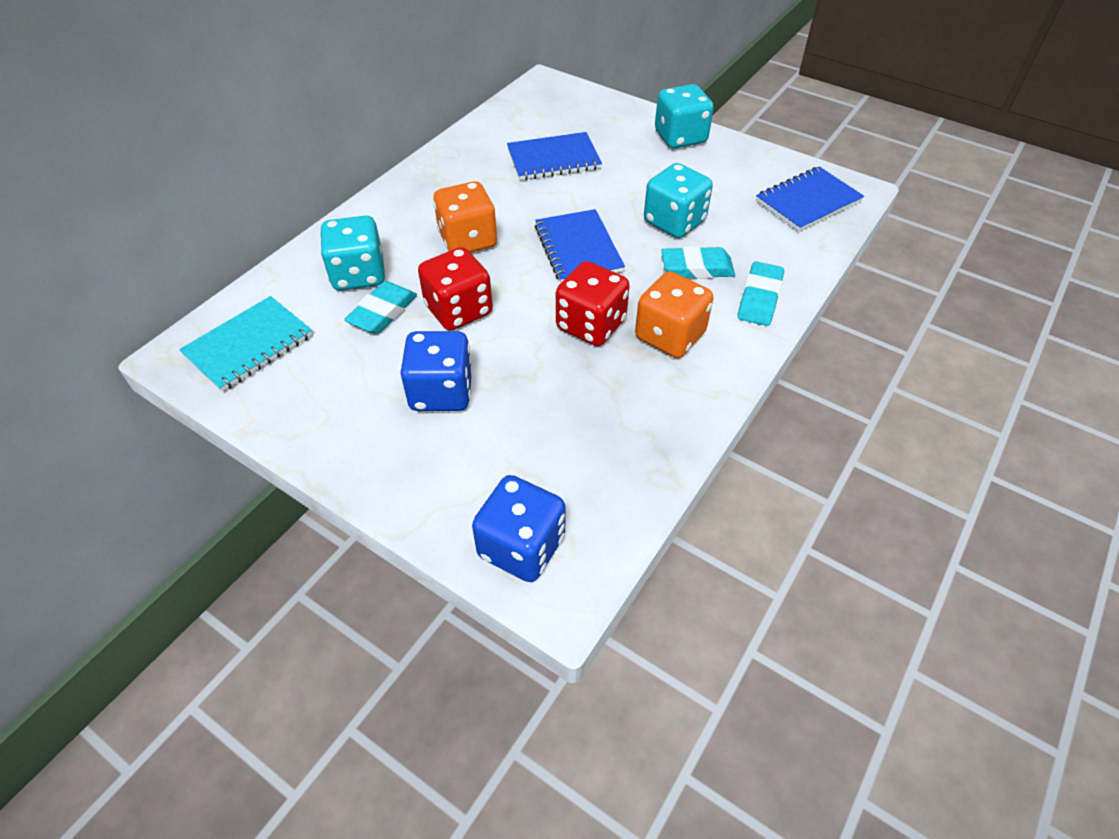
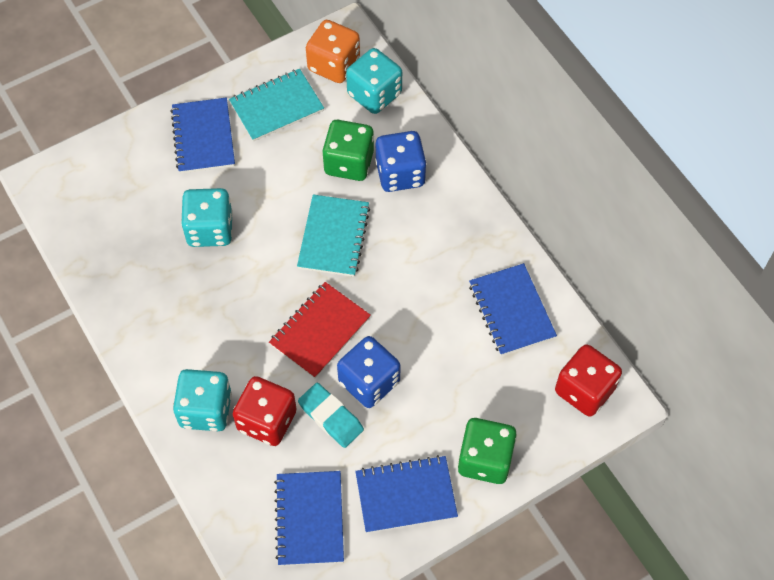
blue notebook: 3 -> 4
green dice: 0 -> 2
orange dice: 2 -> 1
red notebook: 0 -> 1
turquoise eraser: 3 -> 1
turquoise notebook: 1 -> 2

